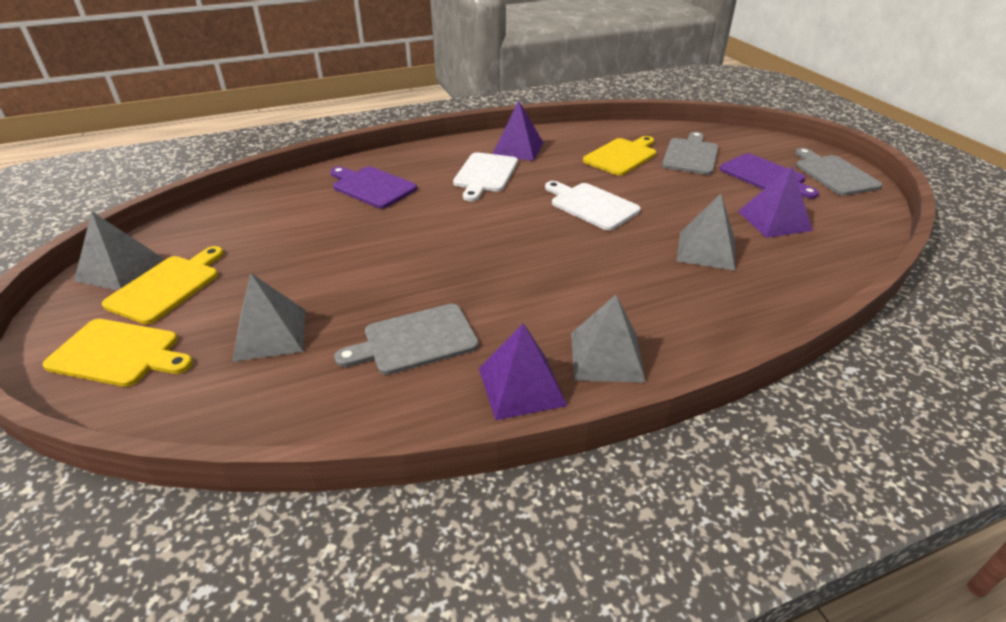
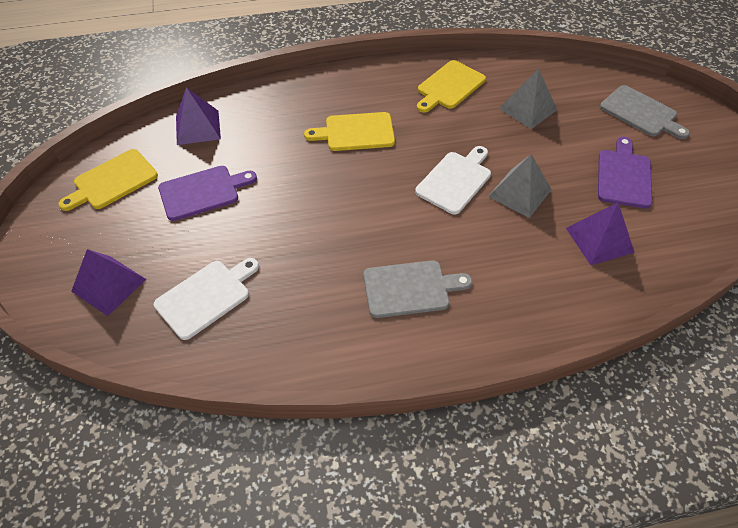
grey cutting board: 3 -> 2
grey pyramid: 4 -> 2

